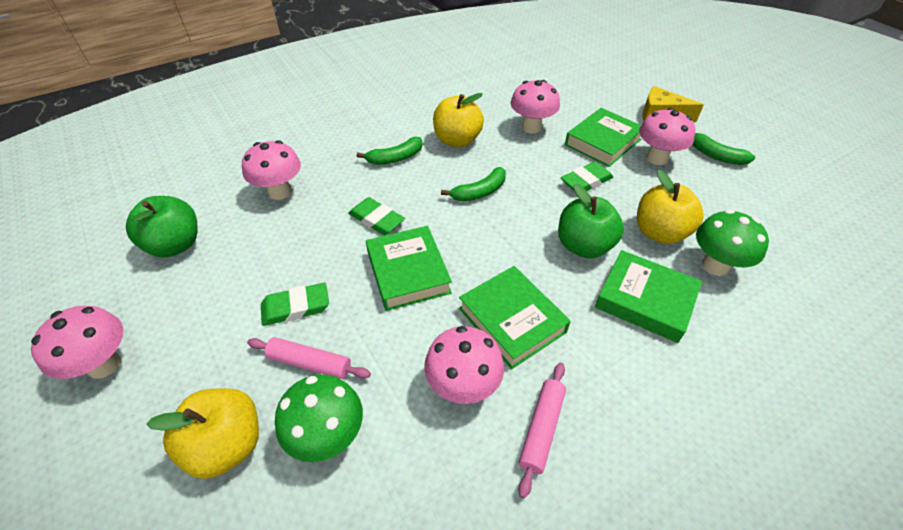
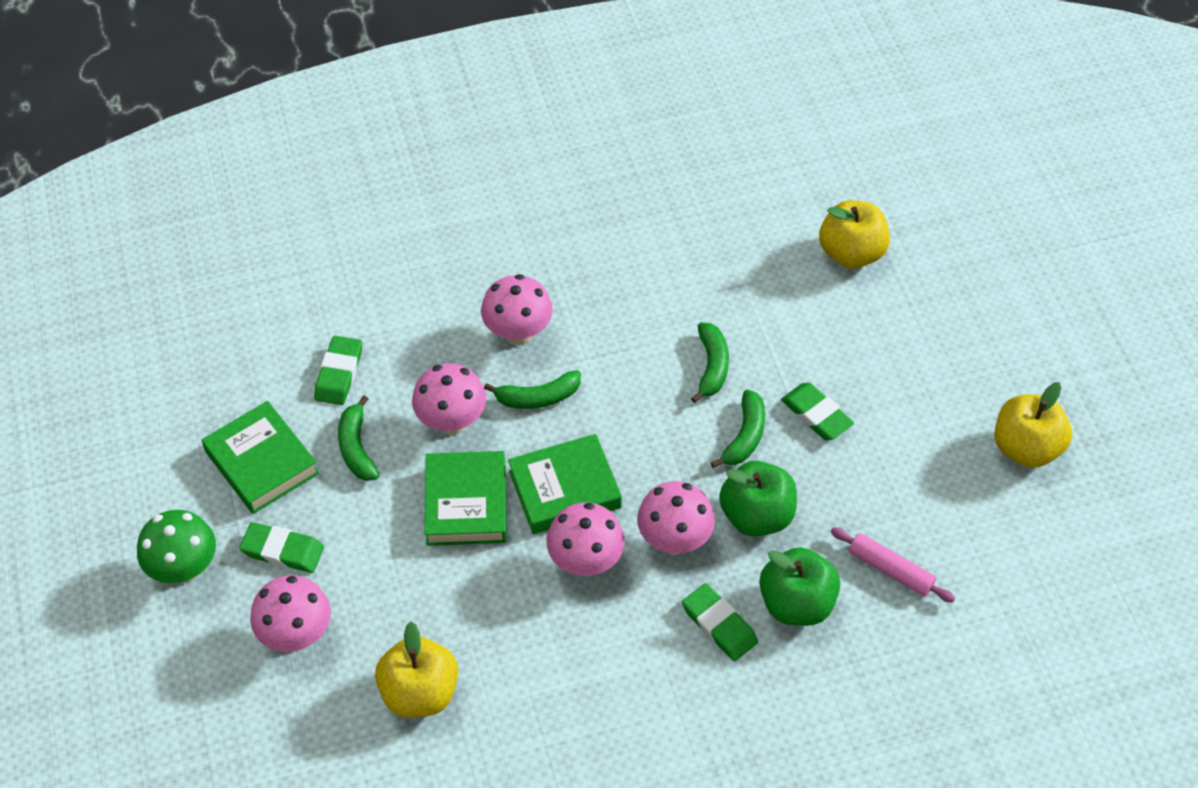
green banana: 3 -> 4
green book: 4 -> 3
green eraser: 3 -> 4
green mushroom: 2 -> 1
pink rolling pin: 2 -> 1
yellow cheese: 1 -> 0

